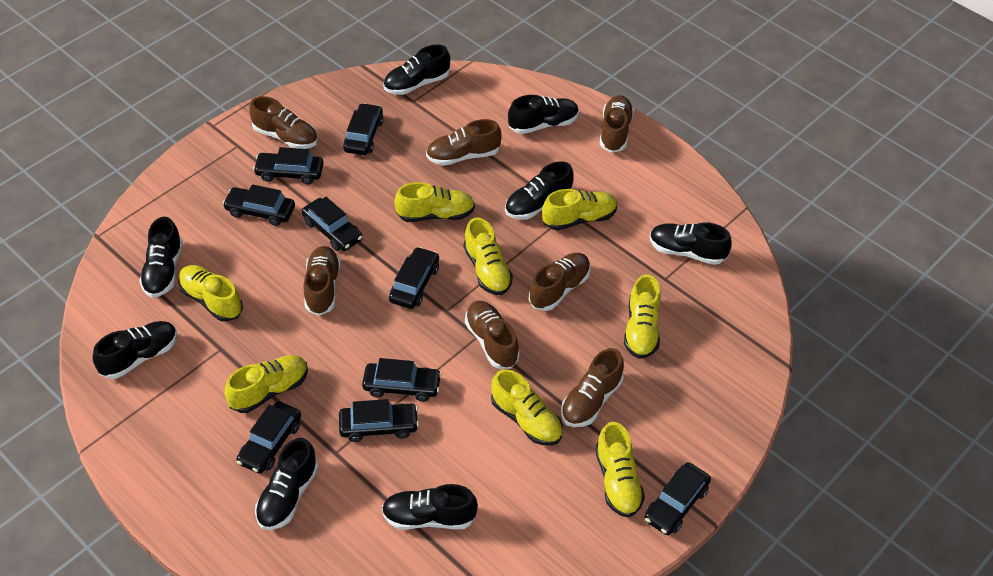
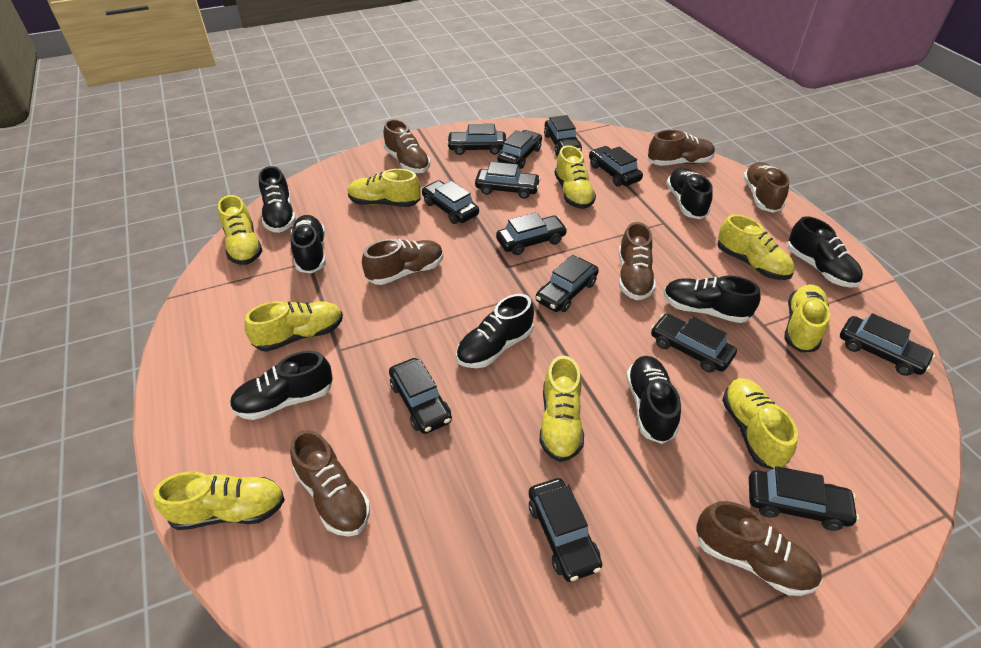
black car: 9 -> 13
yellow shoe: 8 -> 9

